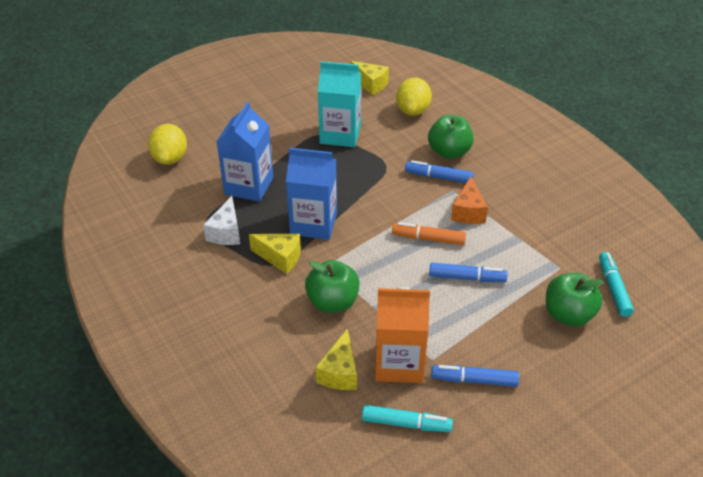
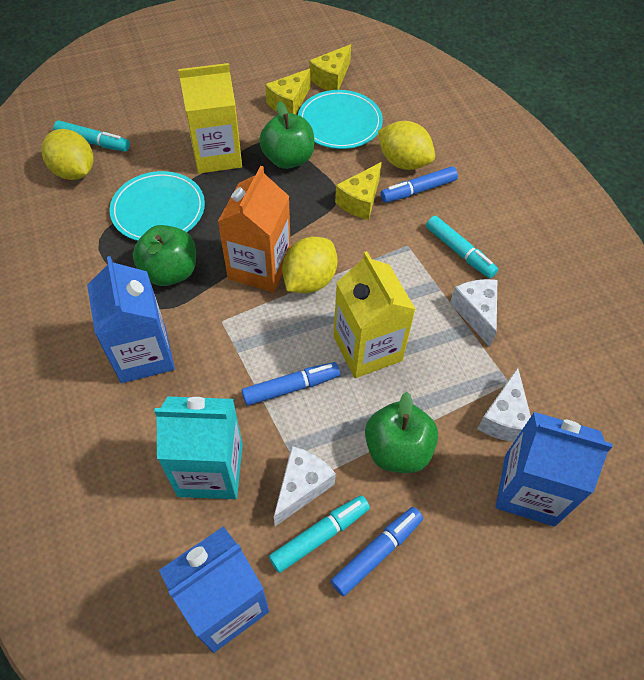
blue carton: 2 -> 3
orange cheese: 1 -> 0
orange marker: 1 -> 0
turquoise marker: 2 -> 3
turquoise plate: 0 -> 2
white cheese: 1 -> 3
yellow carton: 0 -> 2
yellow lemon: 2 -> 3

